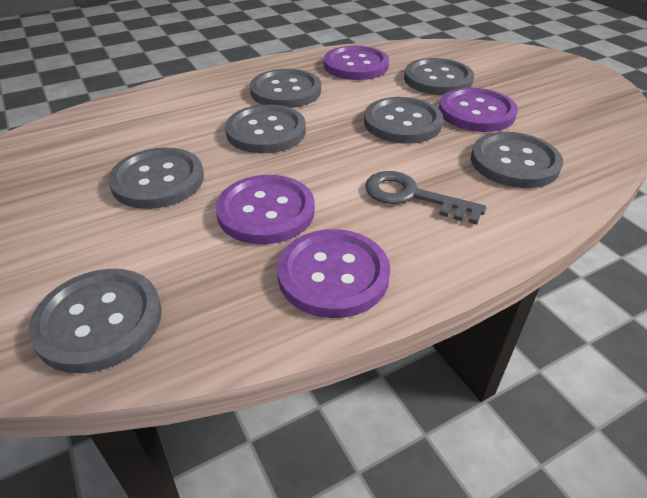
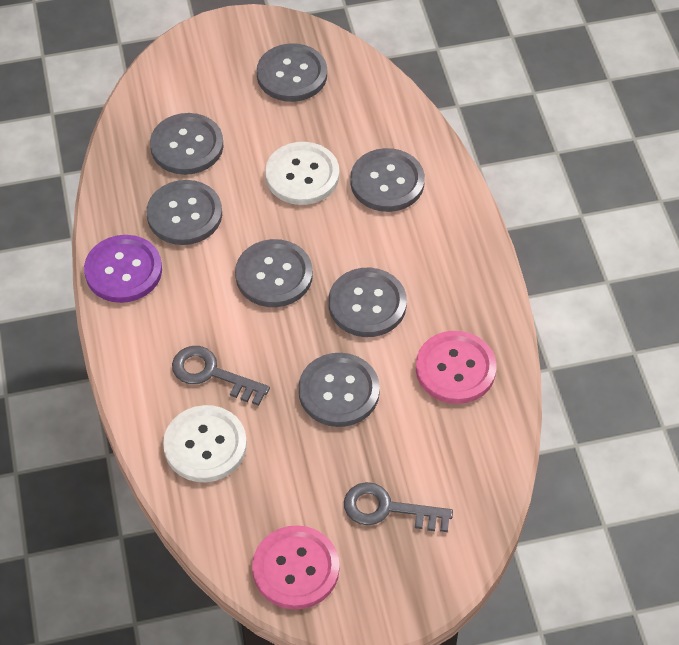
grey key: 1 -> 2
pink button: 0 -> 2
purple button: 4 -> 1
white button: 0 -> 2

